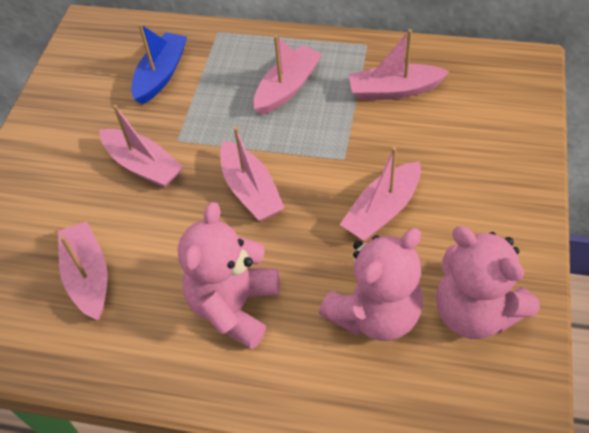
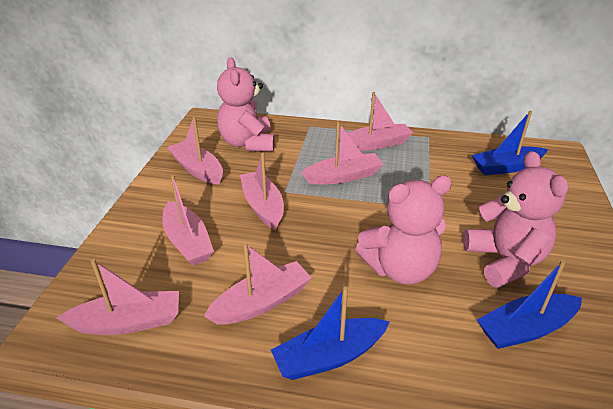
blue boat: 1 -> 3
pink boat: 6 -> 7

